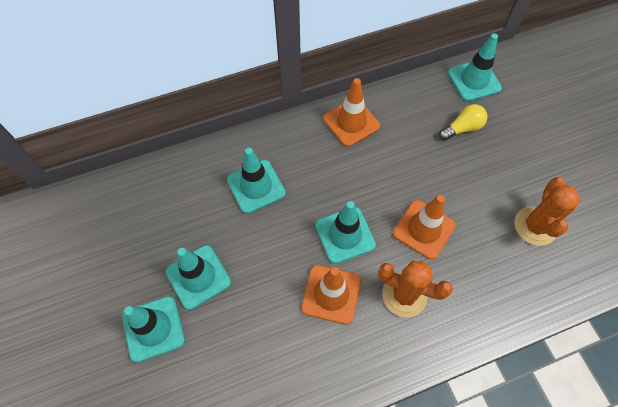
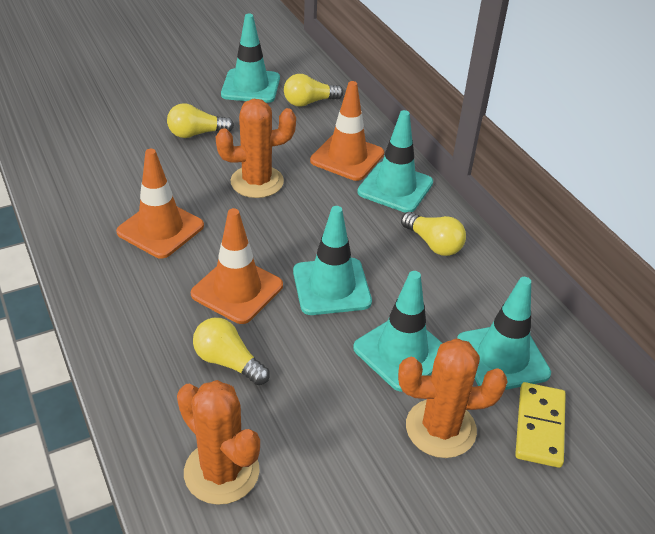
orange cactus: 2 -> 3
yellow domino: 0 -> 1
yellow light bulb: 1 -> 4

